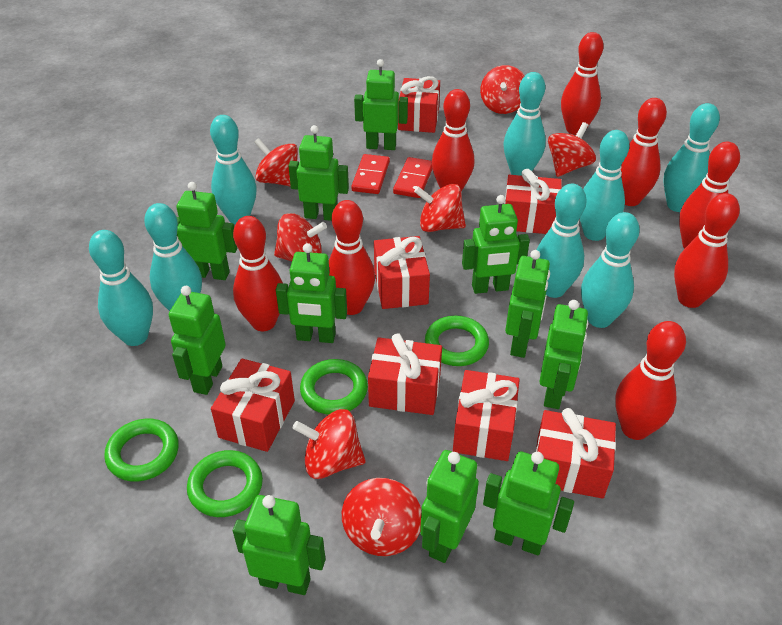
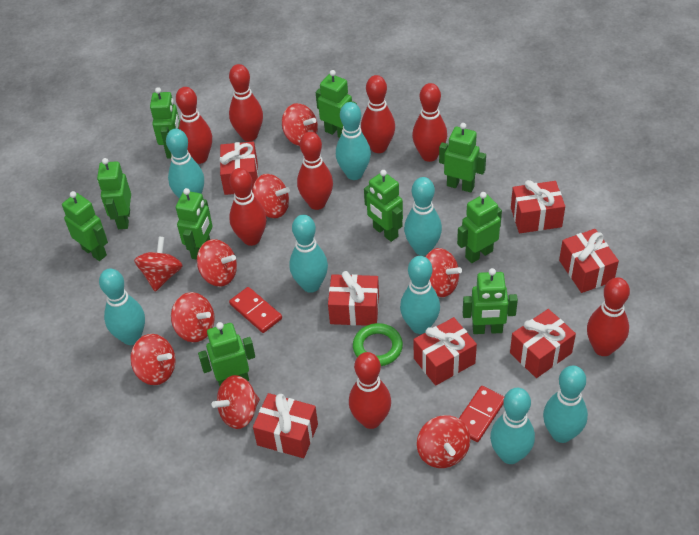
green ring: 4 -> 1
green robot: 11 -> 10
red spinning top: 7 -> 9

